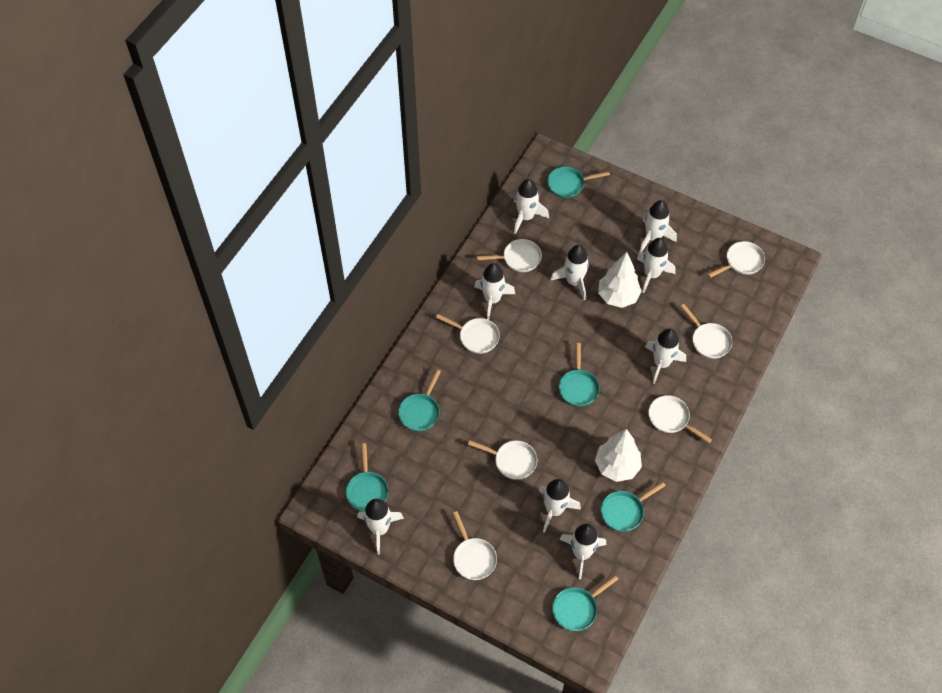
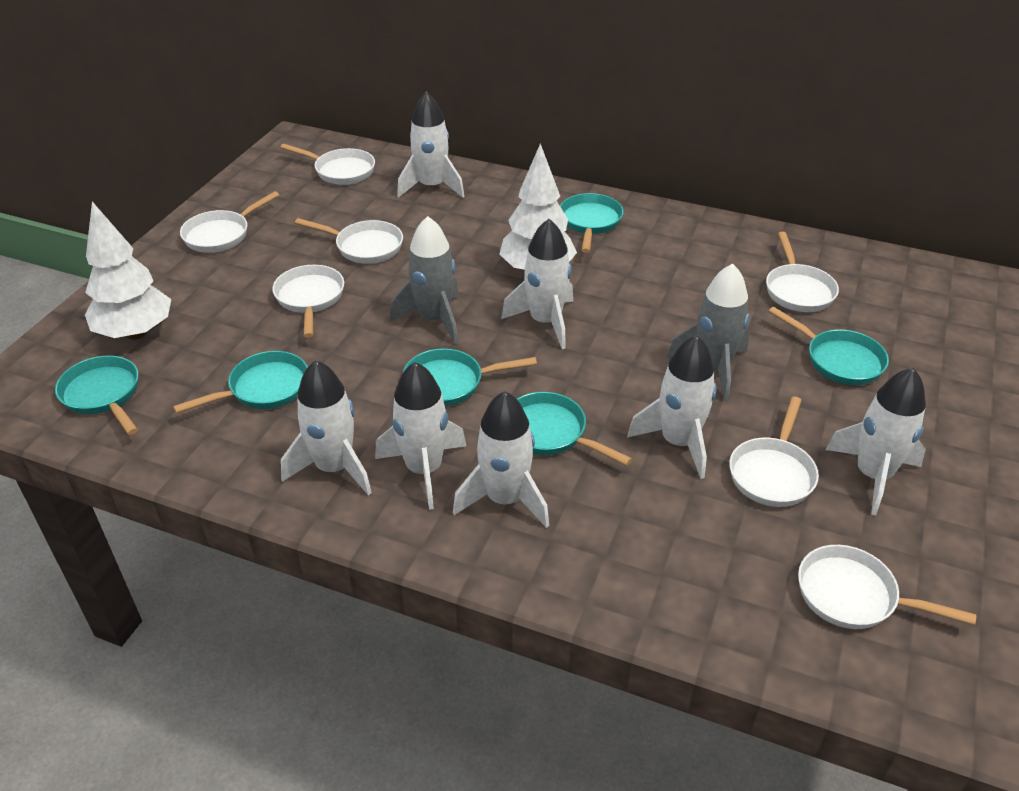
grey rocket: 0 -> 2
white rocket: 9 -> 7

